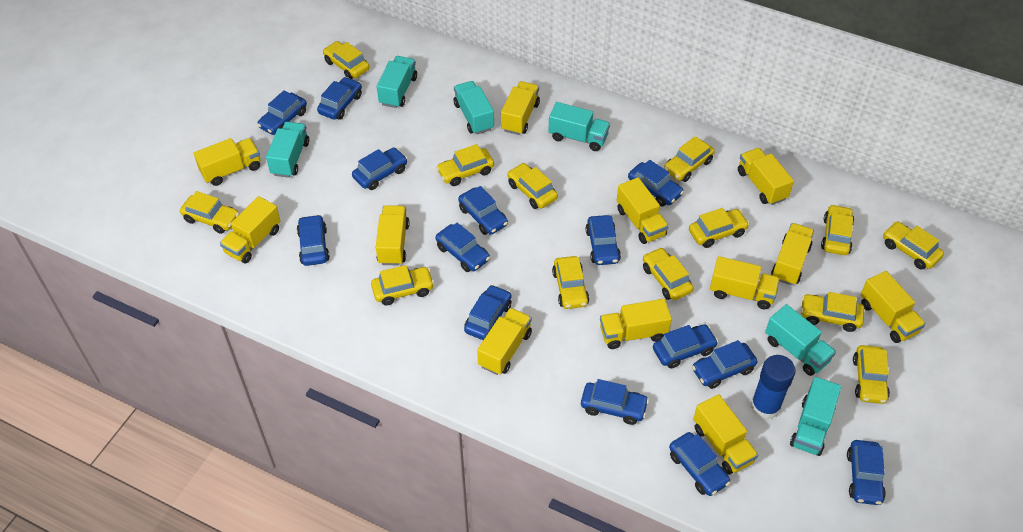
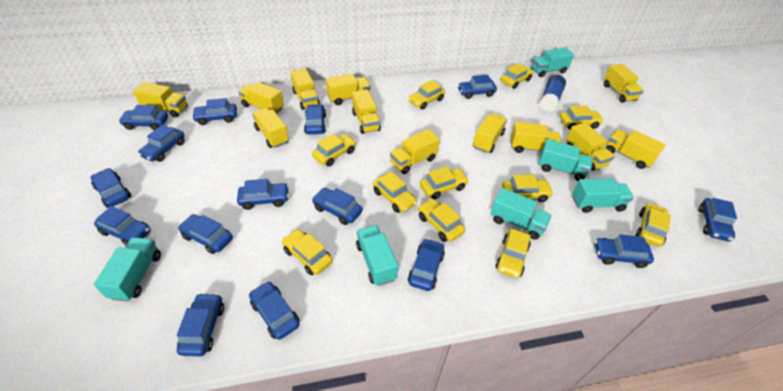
blue car: 14 -> 15
yellow car: 13 -> 11

